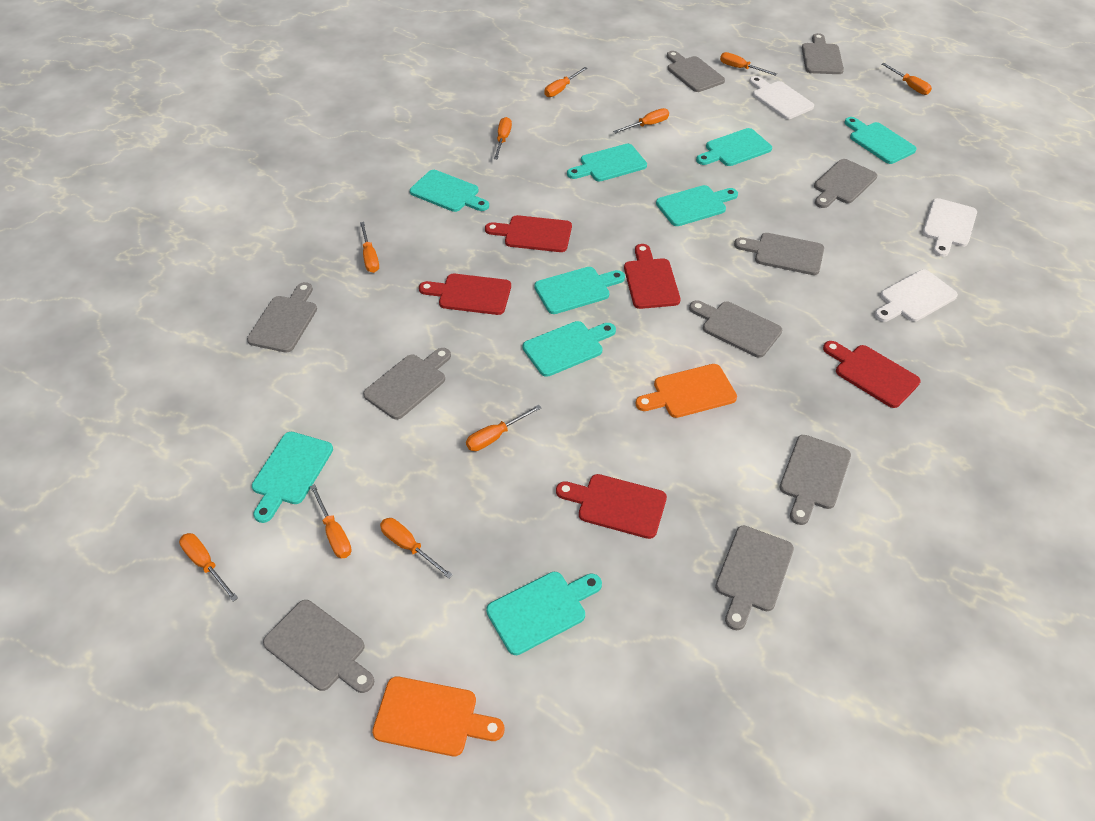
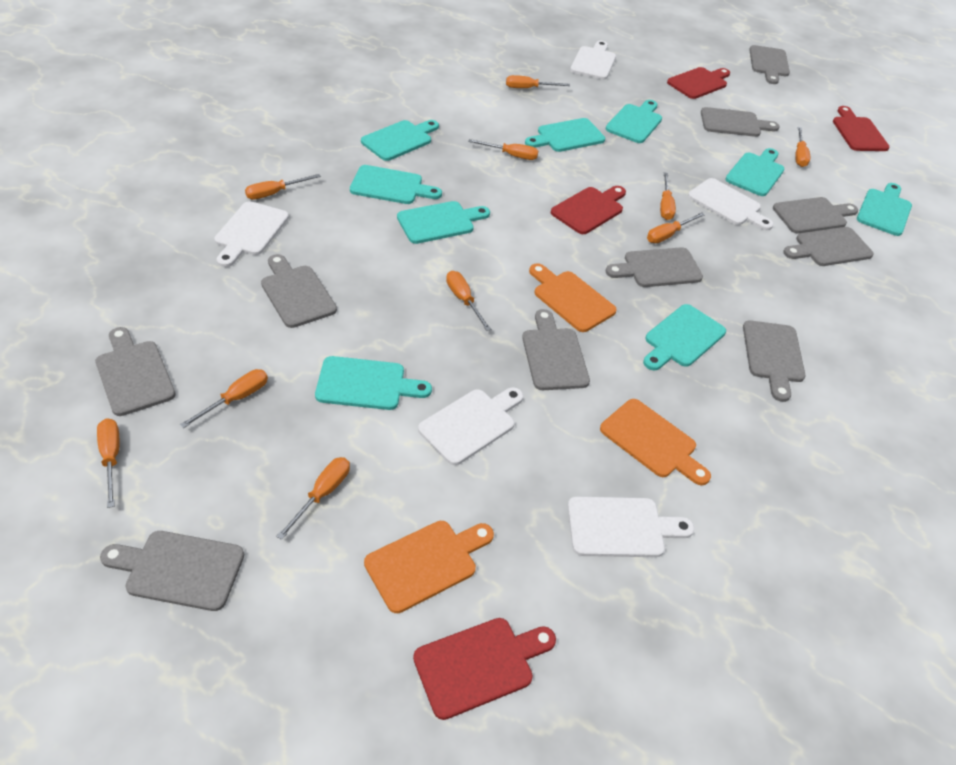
orange cutting board: 2 -> 3
red cutting board: 5 -> 4
white cutting board: 3 -> 5

